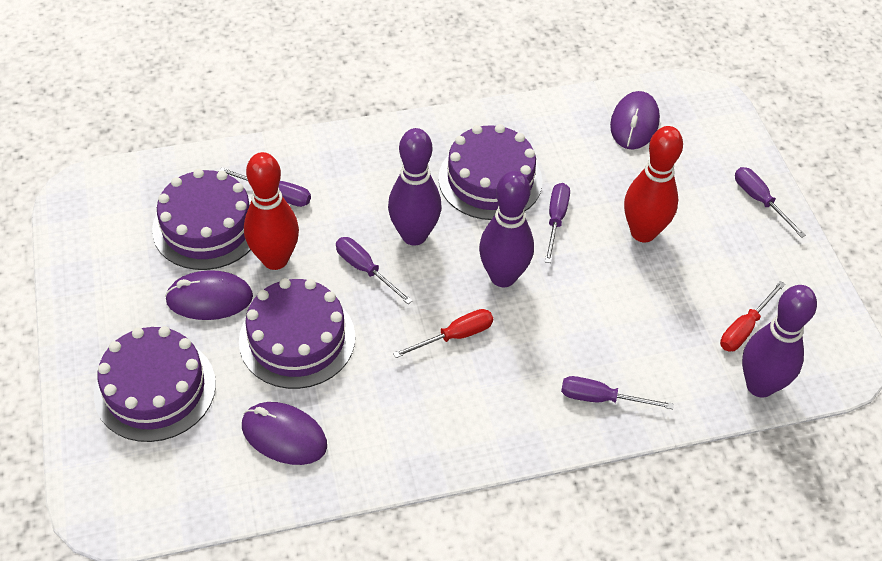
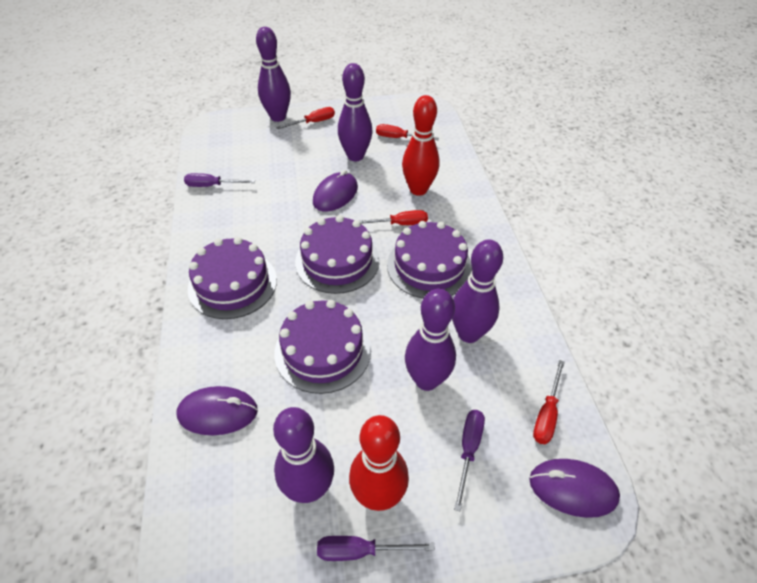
purple bowling pin: 3 -> 5
purple screwdriver: 5 -> 3
red screwdriver: 2 -> 4

